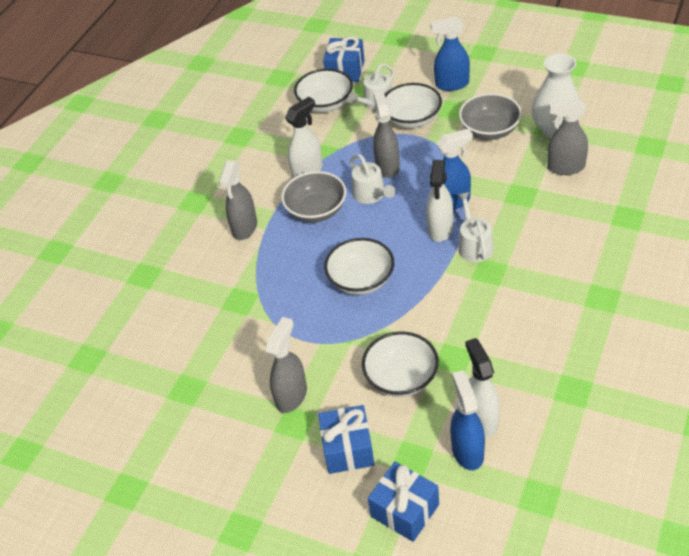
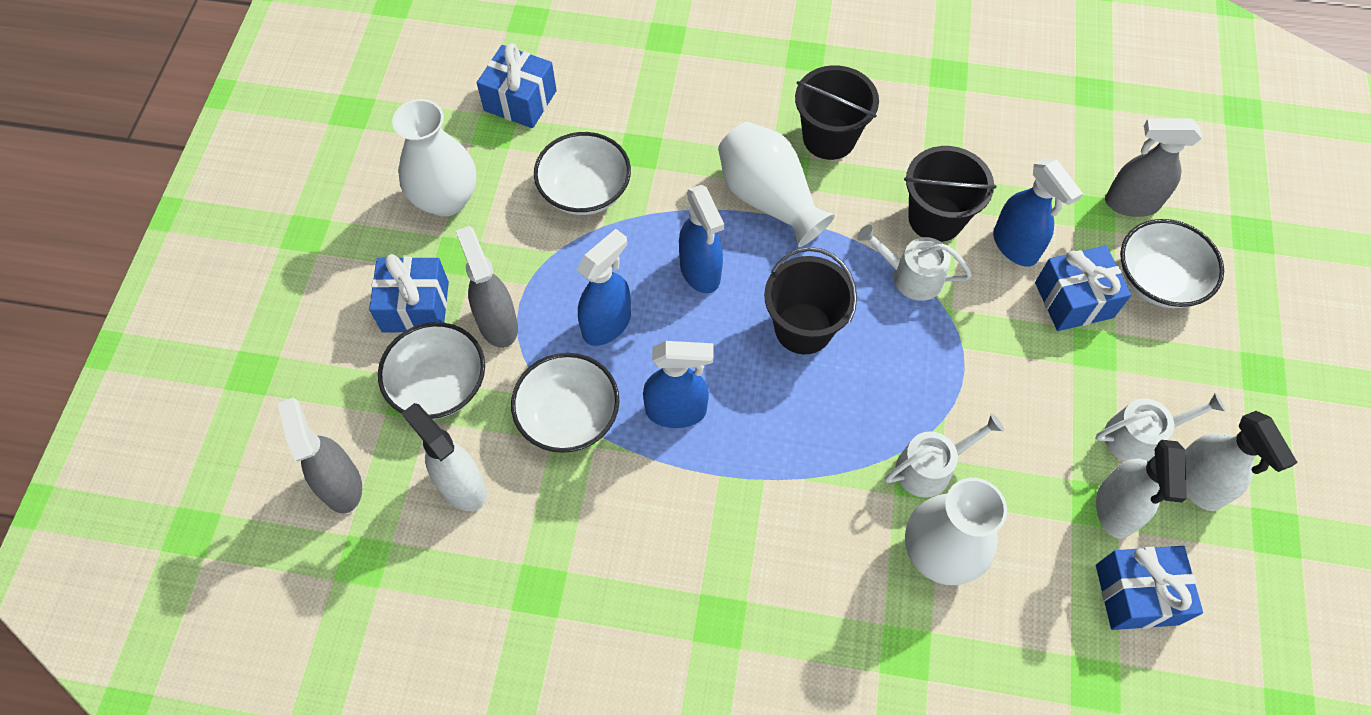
black bucket: 0 -> 3
blue gift: 3 -> 4
blue spray bottle: 3 -> 4
grey bowl: 2 -> 0
grey spray bottle: 4 -> 3
white vase: 1 -> 3

